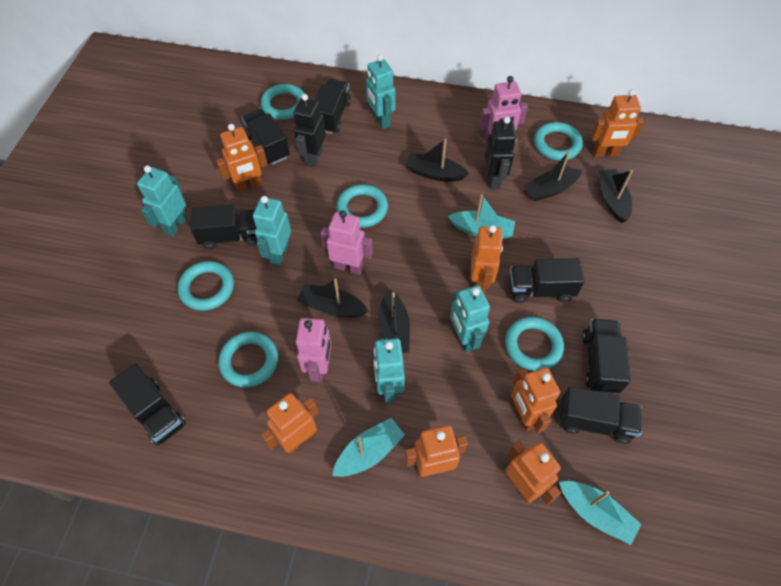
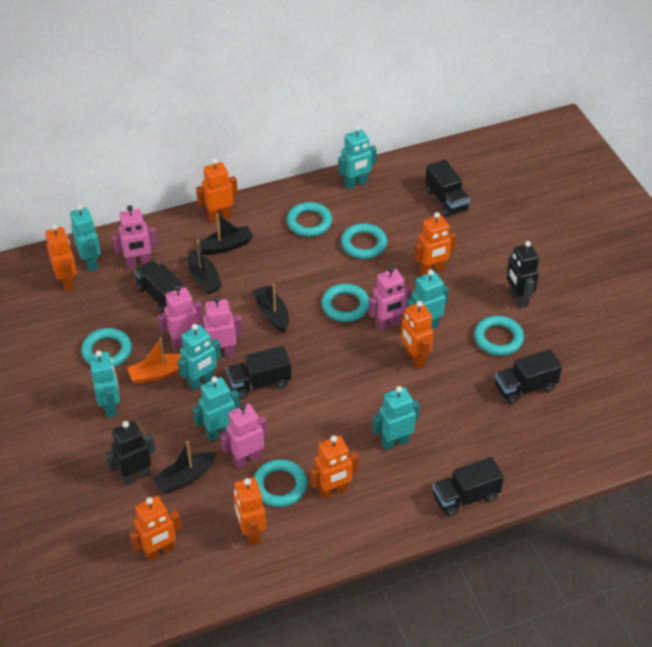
black boat: 5 -> 4
black truck: 7 -> 5
orange boat: 0 -> 1
pink robot: 3 -> 5
turquoise boat: 3 -> 0
turquoise robot: 5 -> 7

